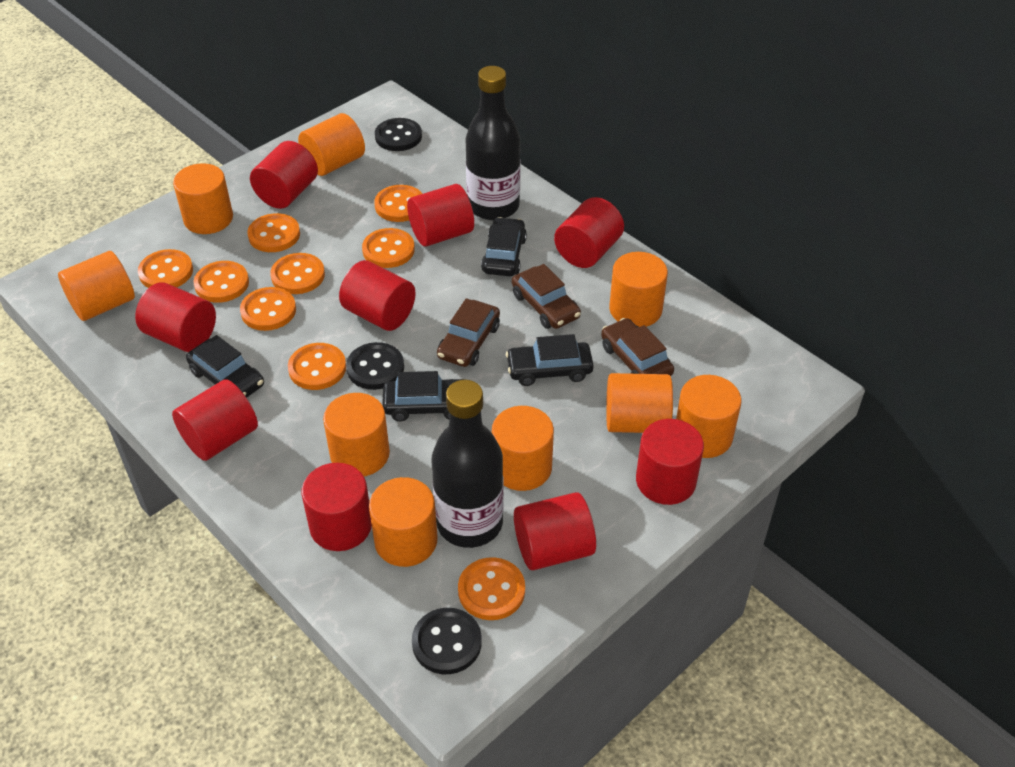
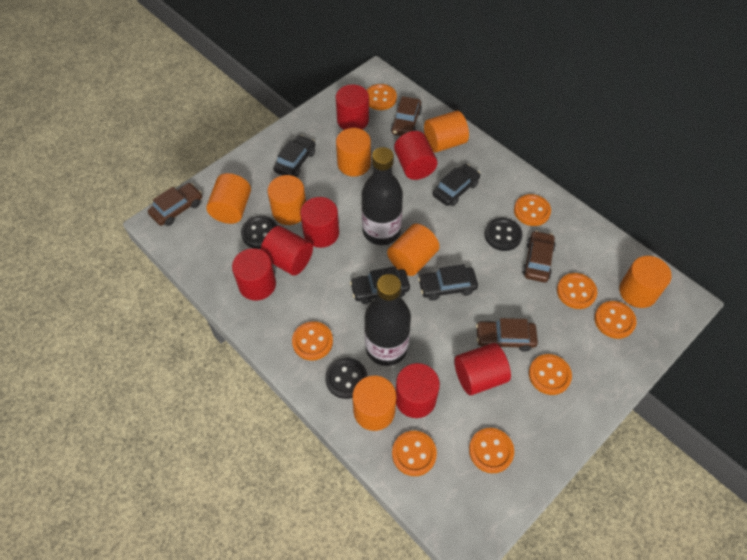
brown car: 3 -> 4
orange button: 9 -> 8
orange cylinder: 9 -> 7
red cylinder: 9 -> 7

